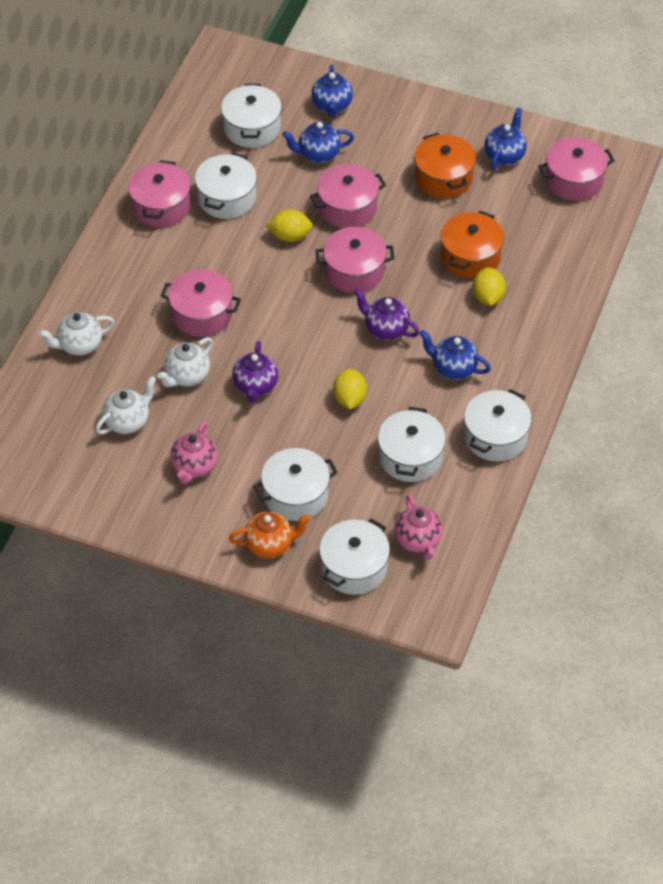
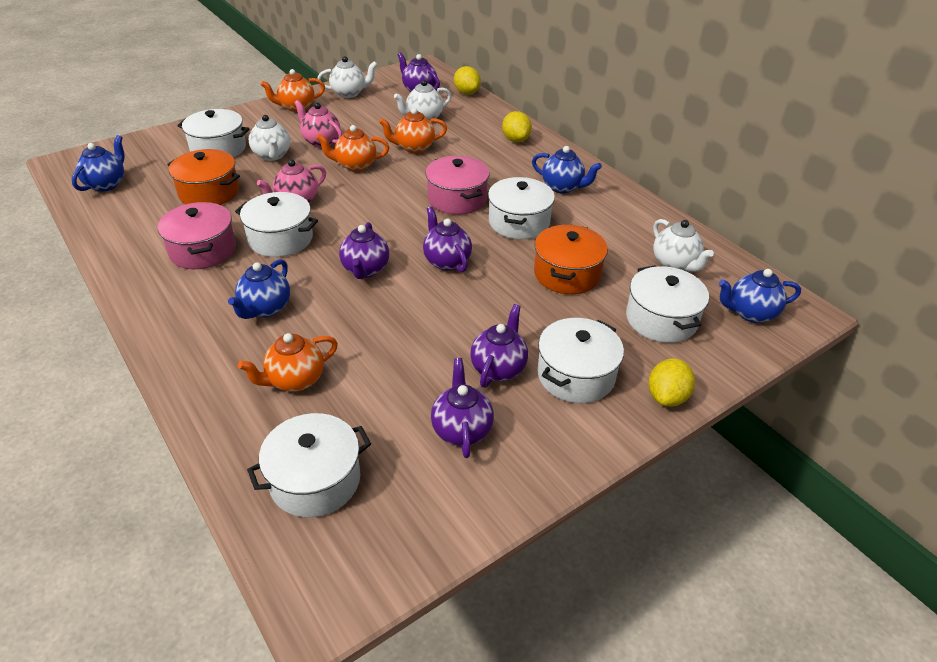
orange teapot: 1 -> 4
pink pot: 5 -> 2
purple teapot: 2 -> 5
white teapot: 3 -> 4

